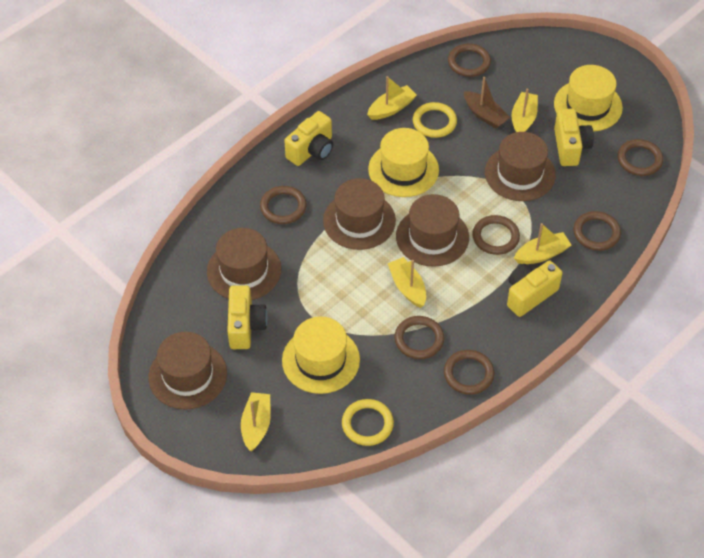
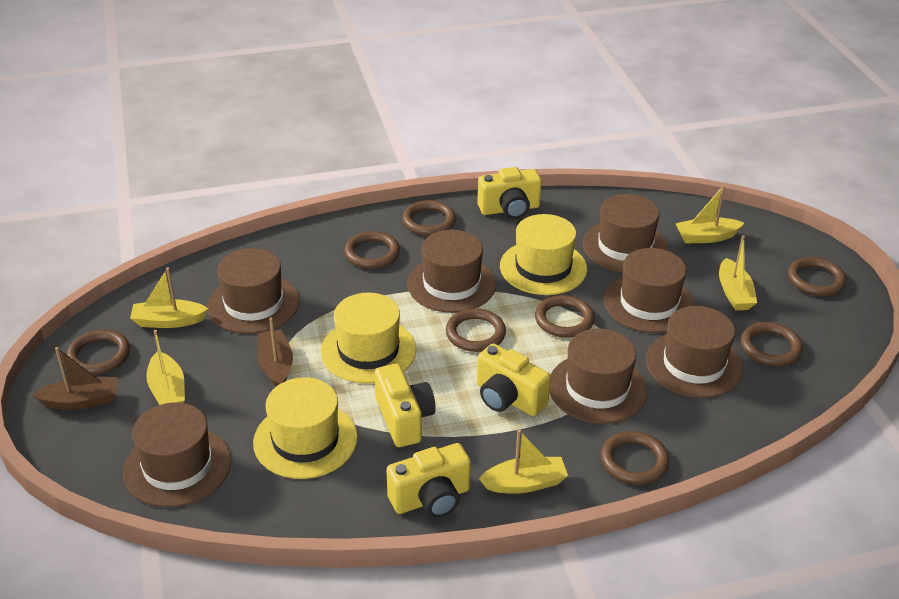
brown boat: 1 -> 2
brown hat: 5 -> 7
brown ring: 7 -> 8
yellow ring: 2 -> 0

